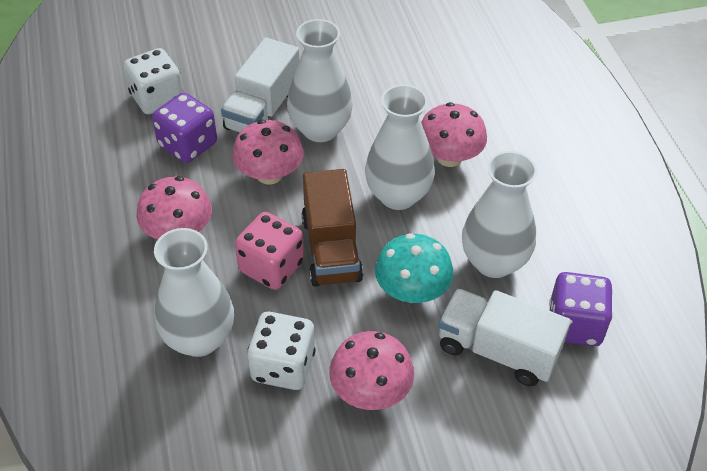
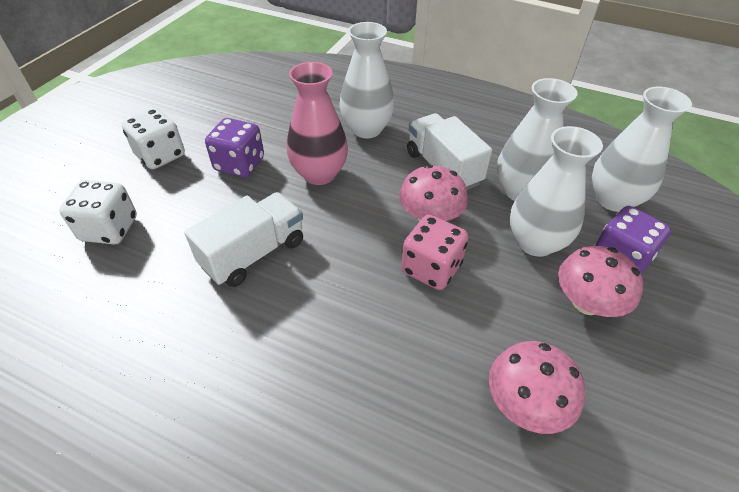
brown truck: 1 -> 0
pink mushroom: 4 -> 3
pink vase: 0 -> 1
turquoise mushroom: 1 -> 0

